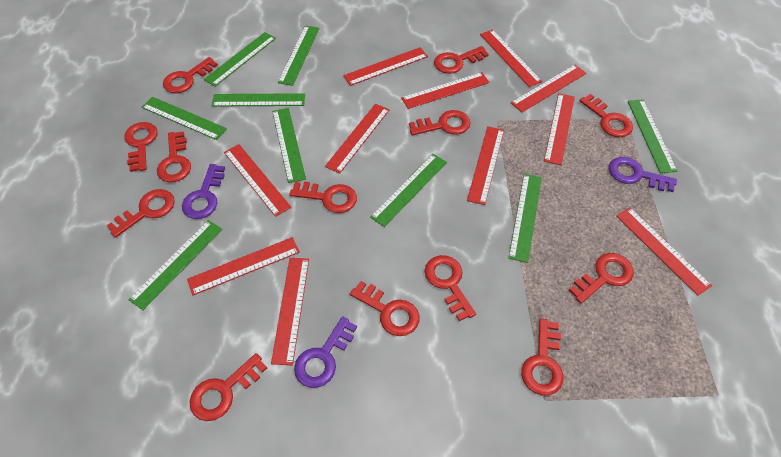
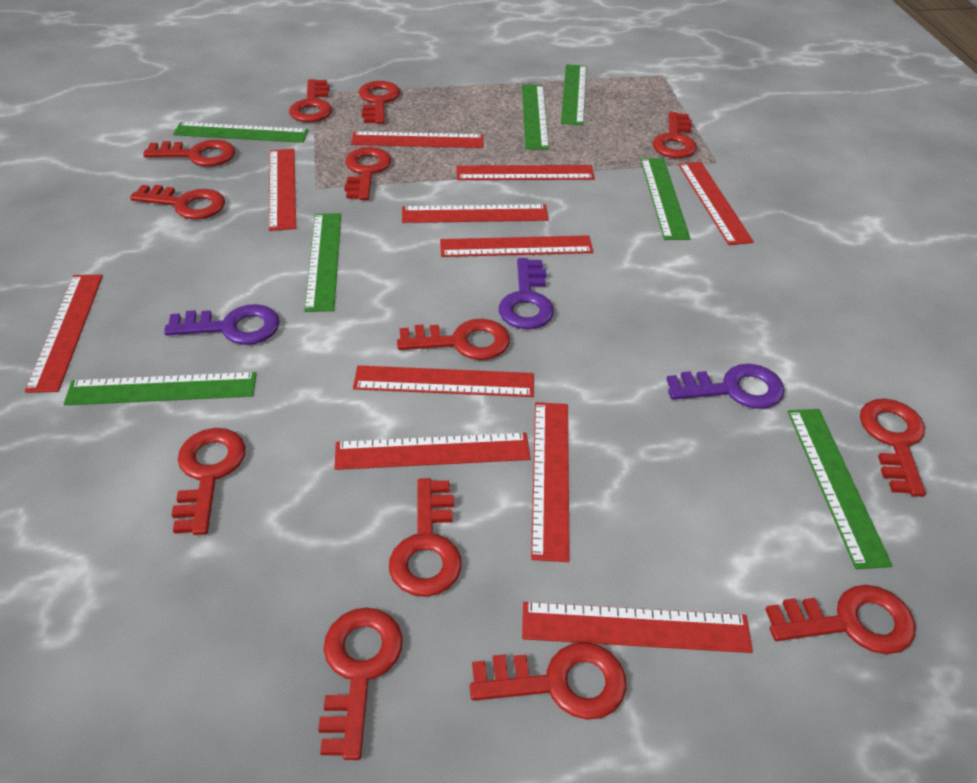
green ruler: 9 -> 7

